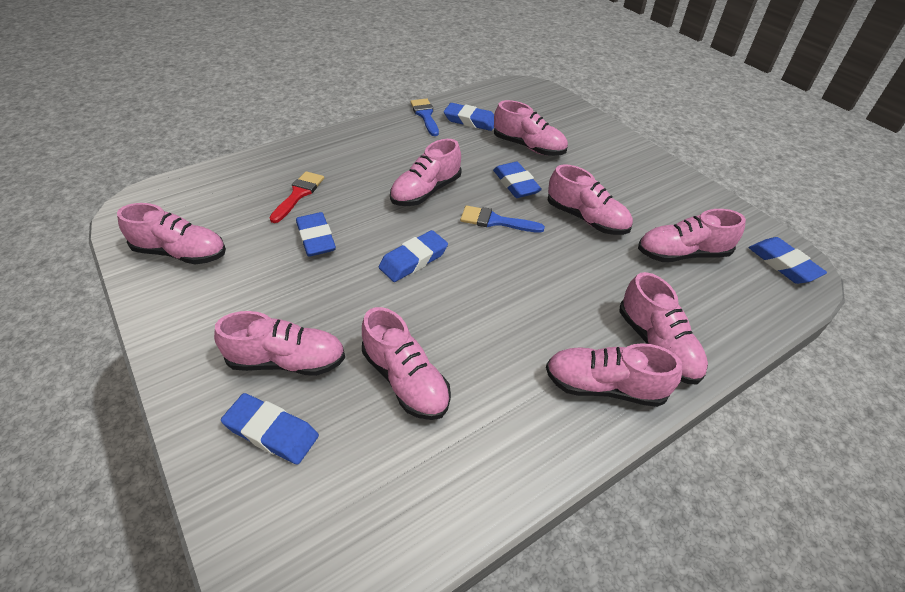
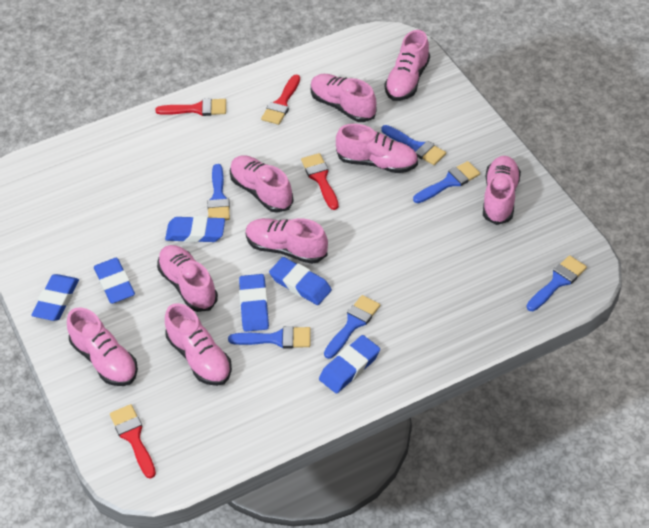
blue brush: 2 -> 6
red brush: 1 -> 4

